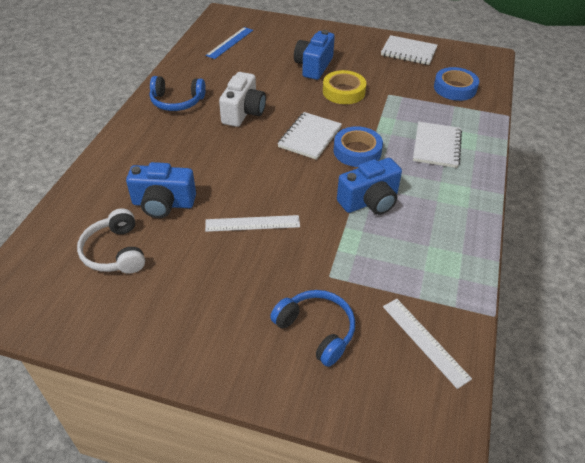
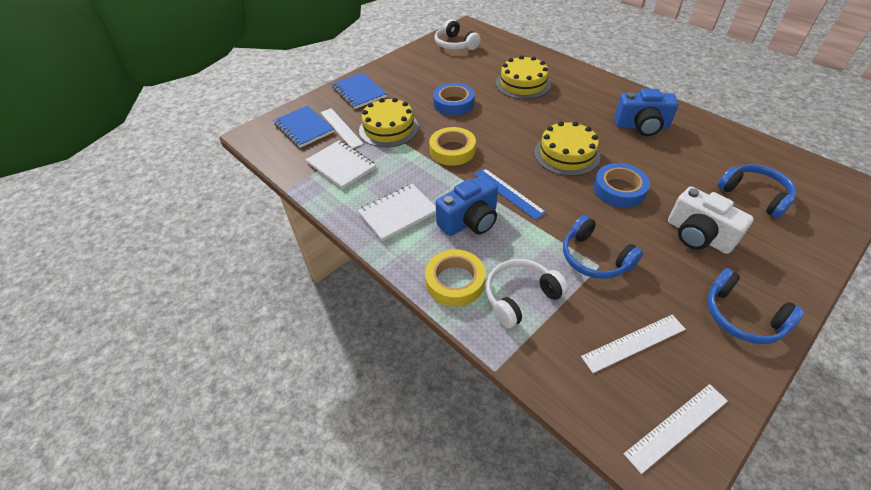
blue camera: 3 -> 2
blue headphones: 2 -> 3
blue notebook: 0 -> 2
white headphones: 1 -> 2
white notebook: 3 -> 2
white ruler: 2 -> 3
yellow cake: 0 -> 3
yellow tape: 1 -> 2

